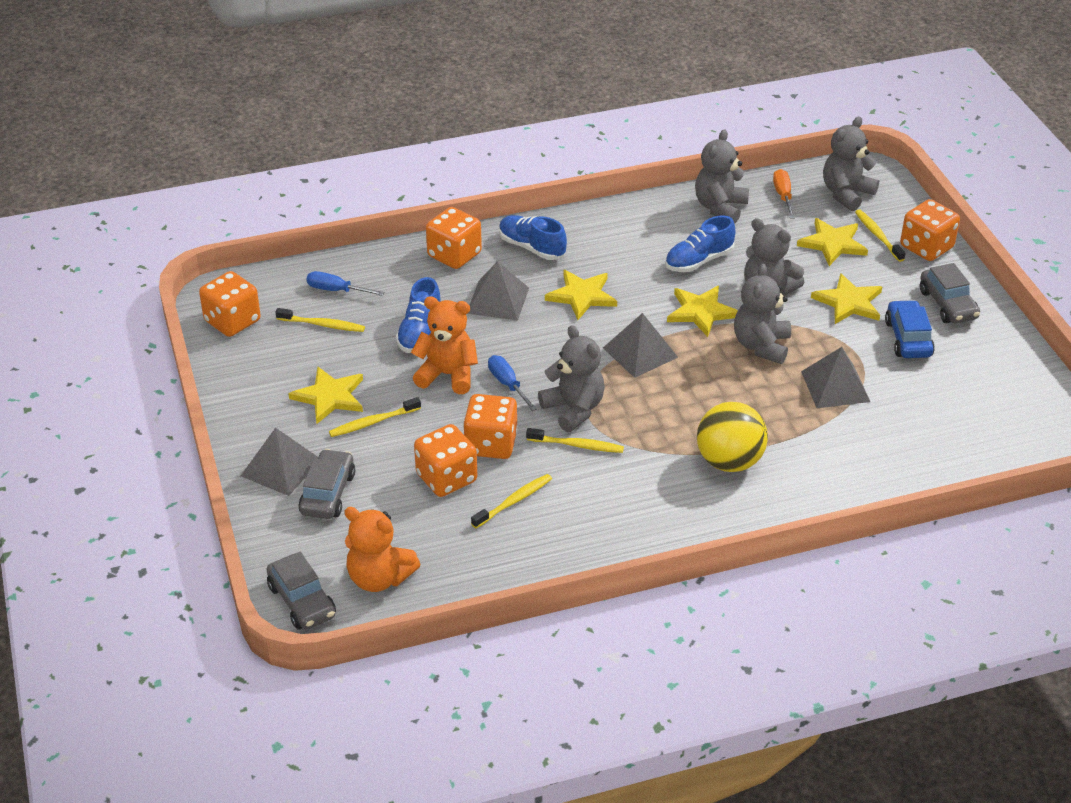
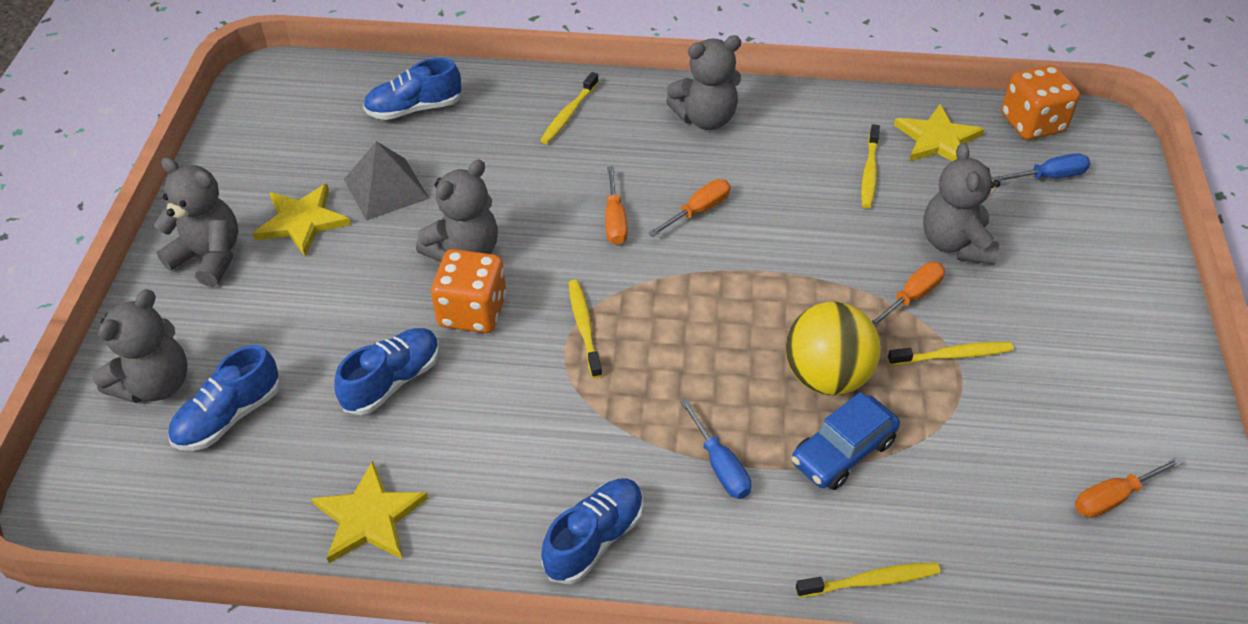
blue shoe: 3 -> 4
grey car: 3 -> 0
grey pyramid: 4 -> 1
orange dice: 5 -> 2
orange screwdriver: 1 -> 4
orange teddy bear: 2 -> 0
yellow star: 5 -> 3

